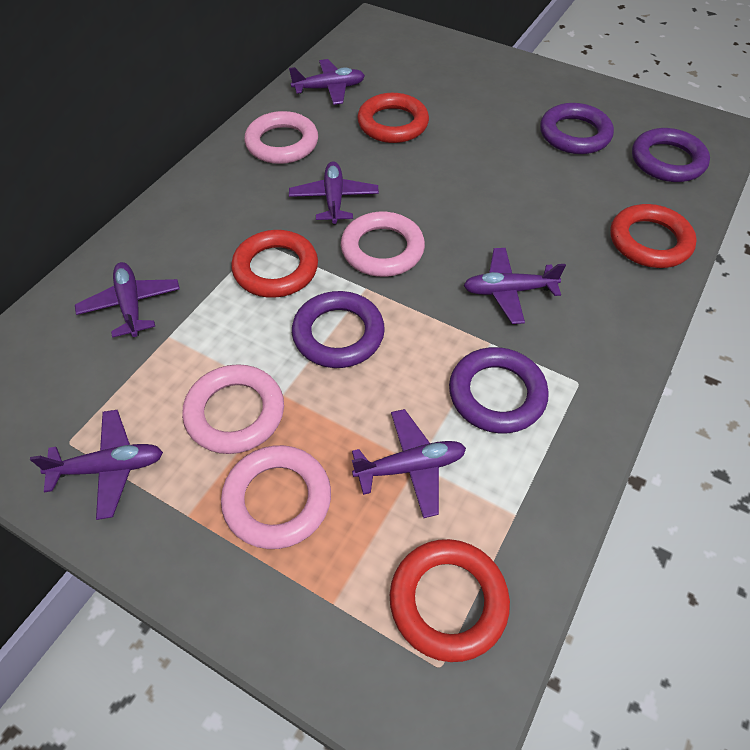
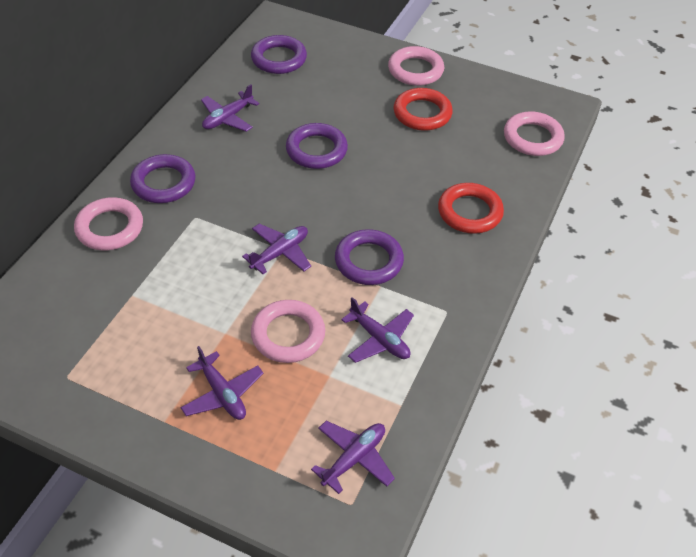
purple plane: 6 -> 5
red ring: 4 -> 2

